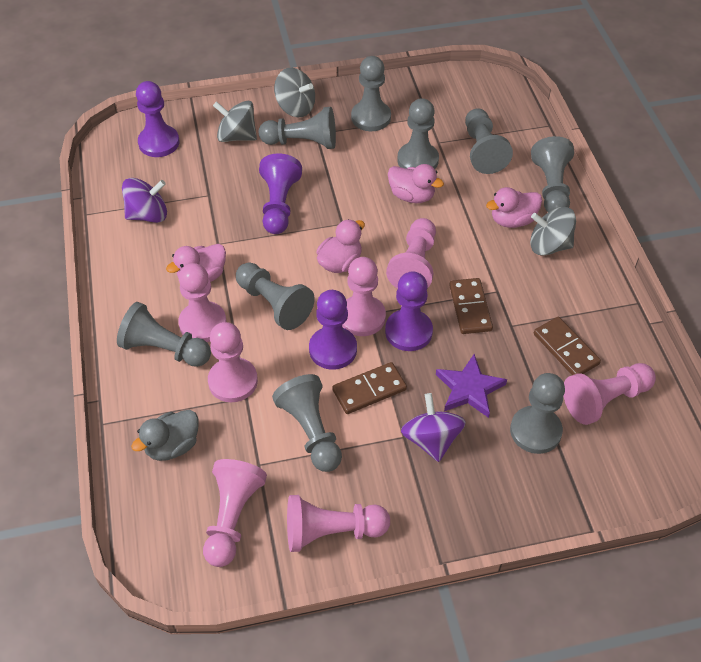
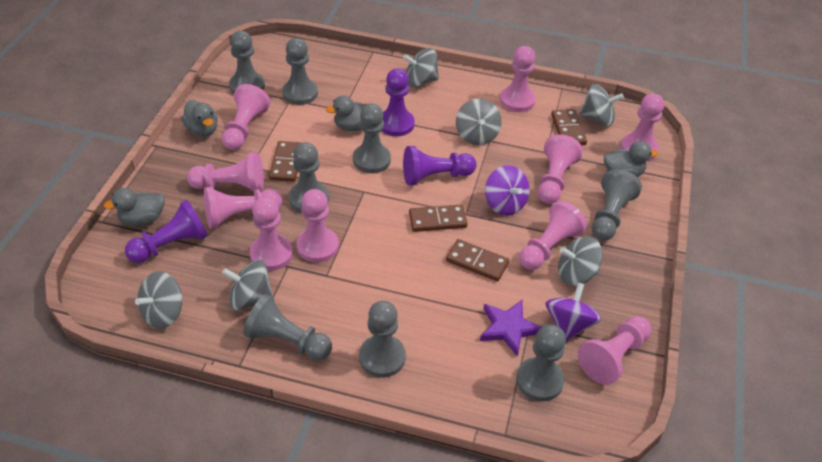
brown domino: 3 -> 4
grey duck: 1 -> 4
grey pawn: 9 -> 8
grey spinning top: 3 -> 6
pink duck: 4 -> 0
pink pawn: 7 -> 10
purple pawn: 4 -> 3

